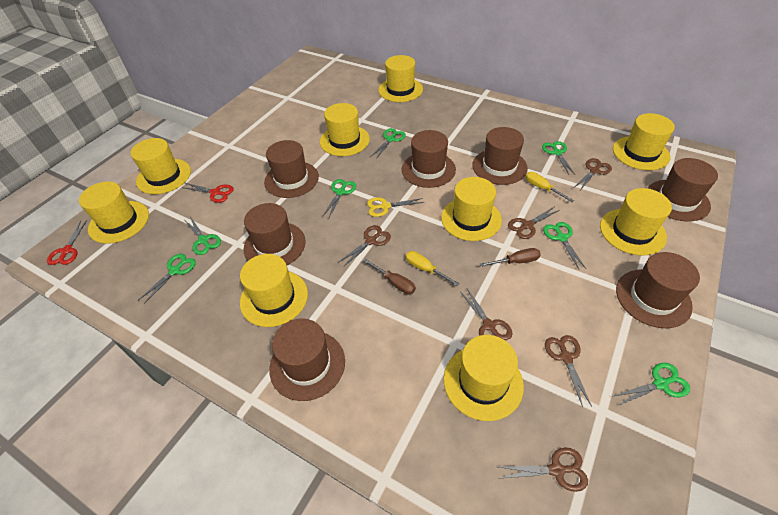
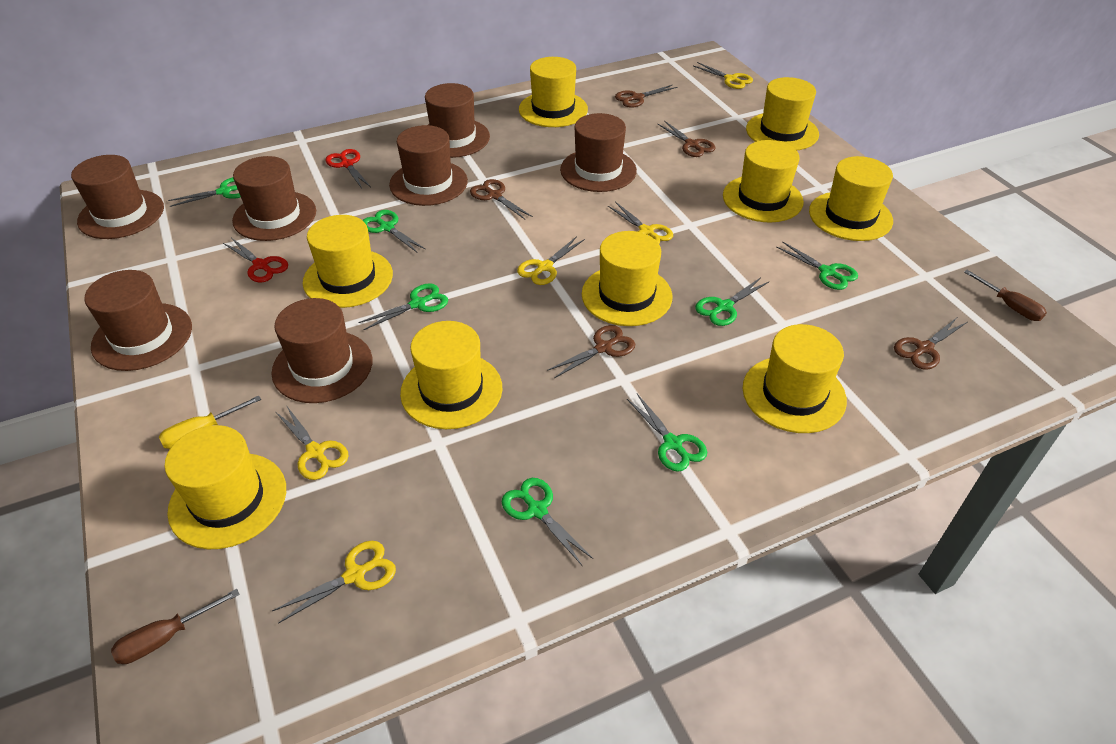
brown scissors: 6 -> 5
yellow scissors: 1 -> 5
yellow screwdriver: 2 -> 1

